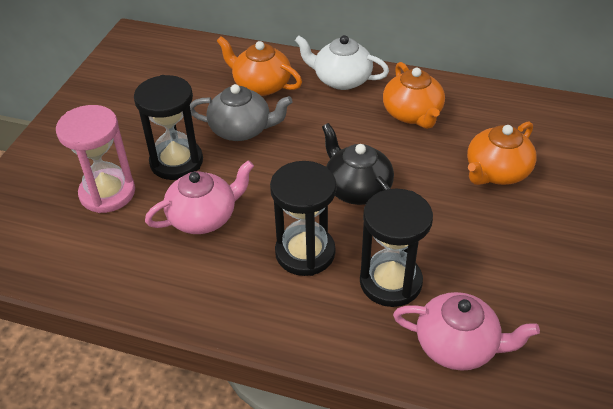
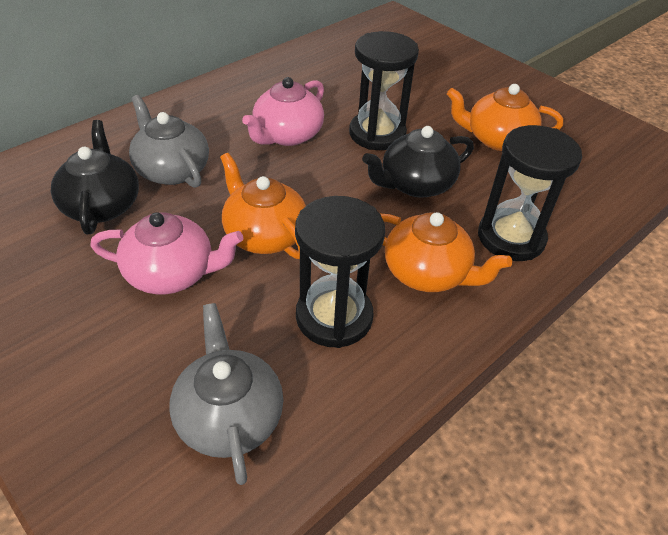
black teapot: 1 -> 2
grey teapot: 1 -> 2
pink hourglass: 1 -> 0
white teapot: 1 -> 0

